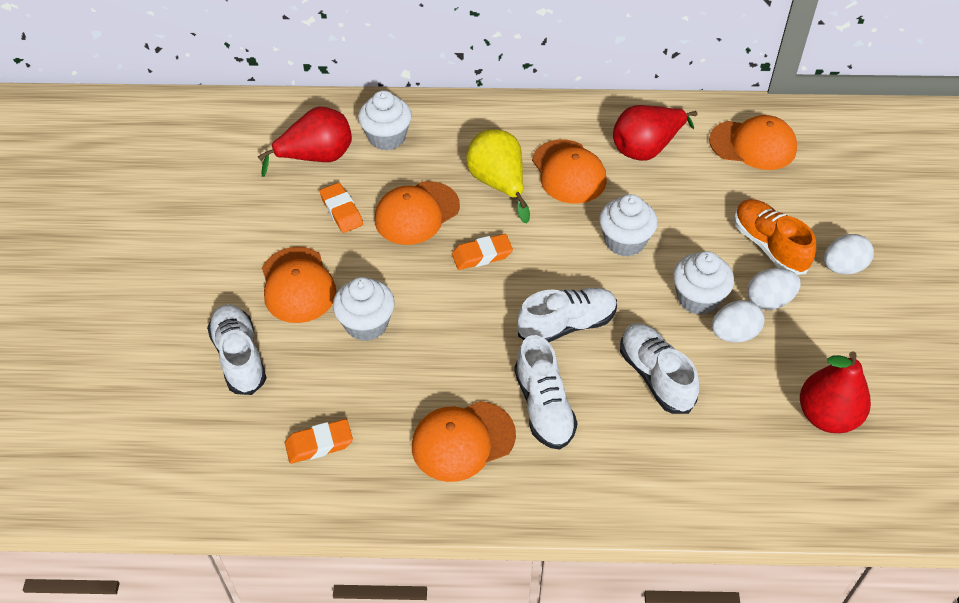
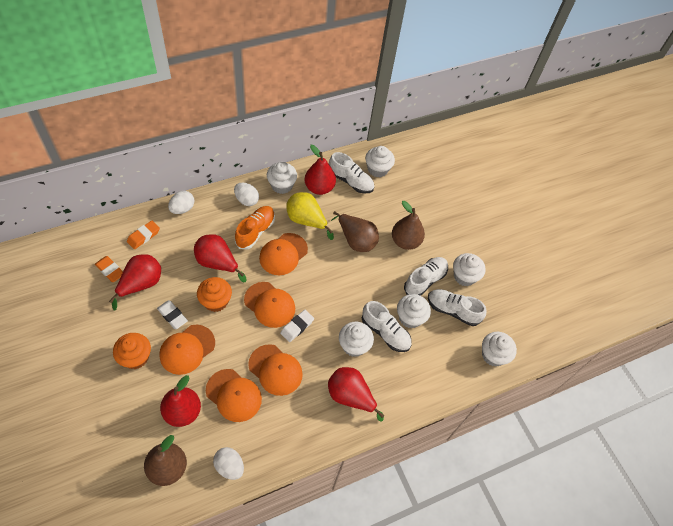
brown pear: 0 -> 3
orange cupcake: 0 -> 2
orange eraser: 3 -> 2
red pear: 3 -> 5
white cupcake: 4 -> 6
white eraser: 0 -> 2

